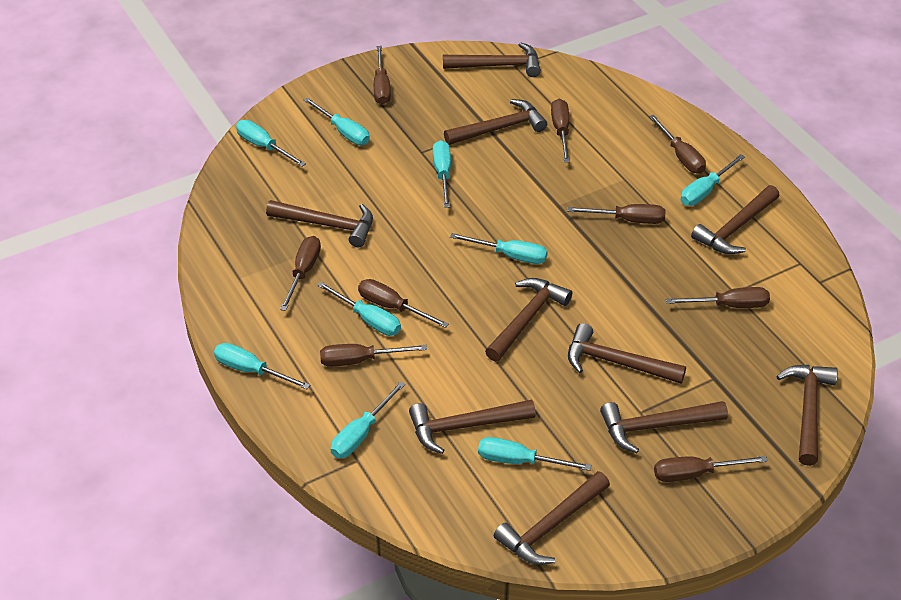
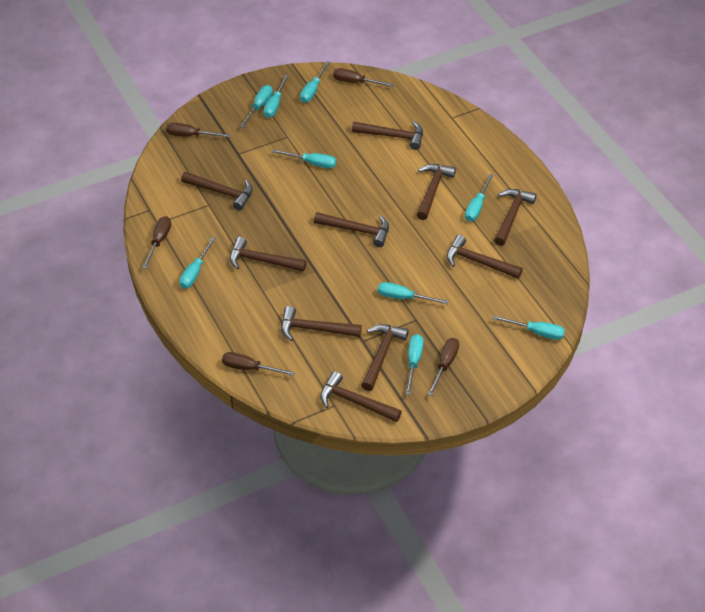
brown screwdriver: 9 -> 5

